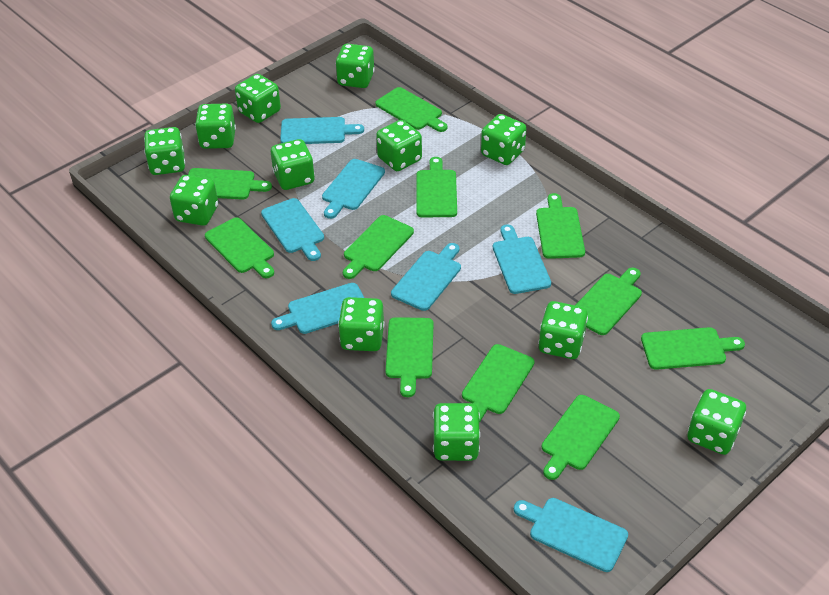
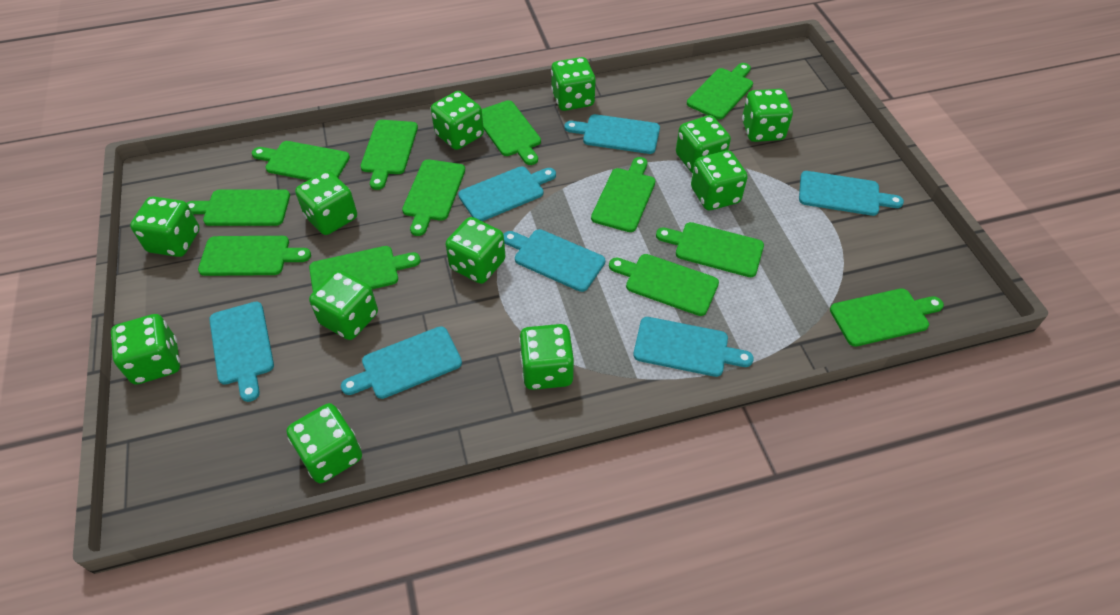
green cutting board: 11 -> 12

